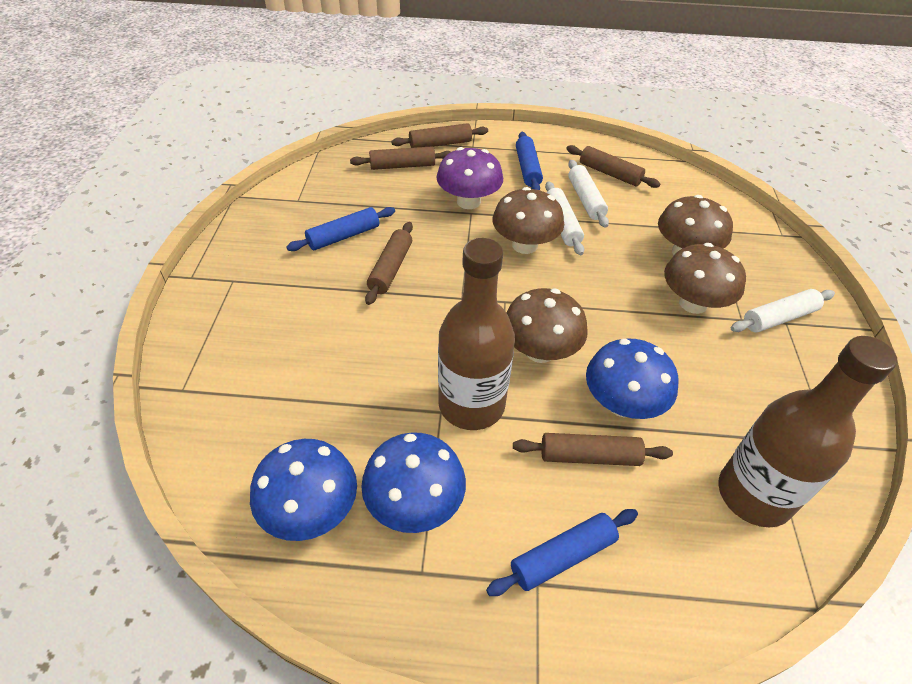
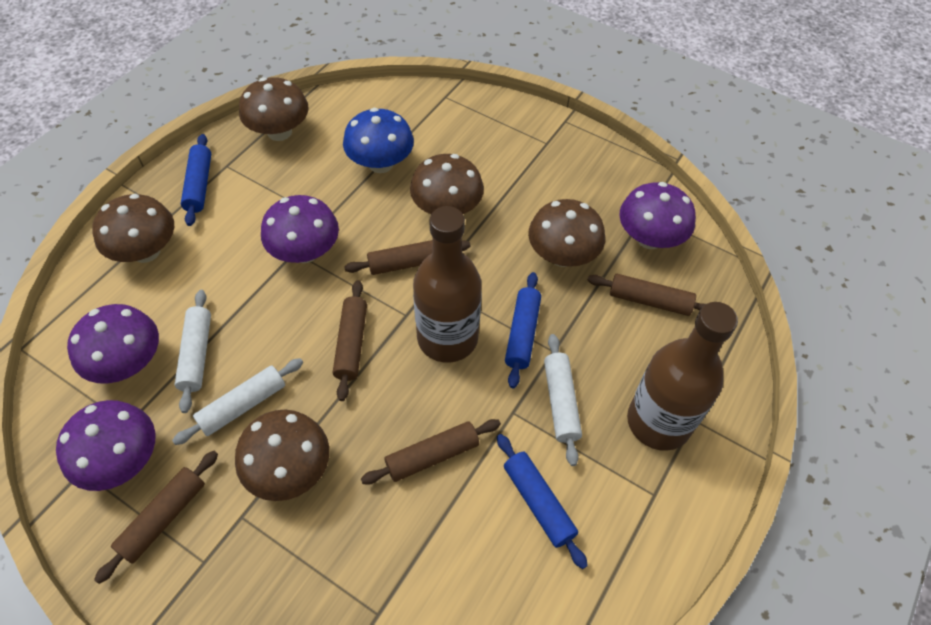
blue mushroom: 3 -> 1
brown mushroom: 4 -> 5
purple mushroom: 1 -> 4

